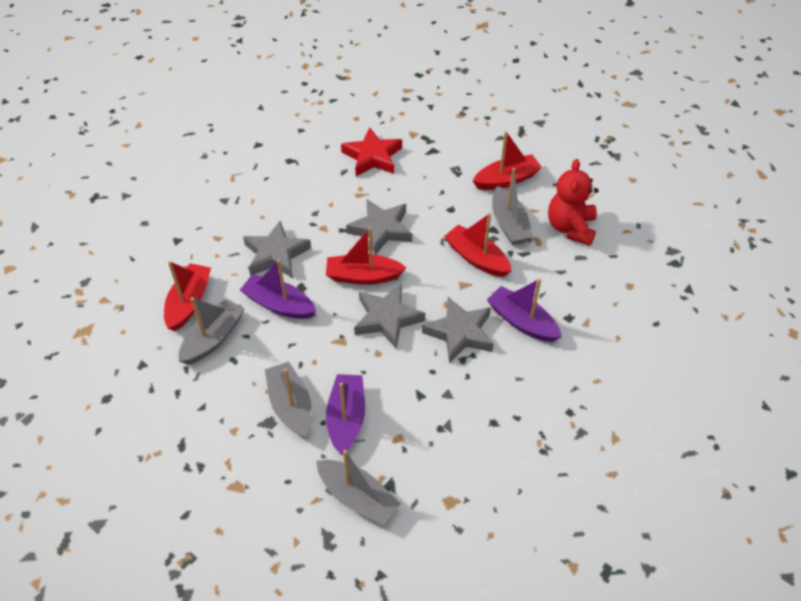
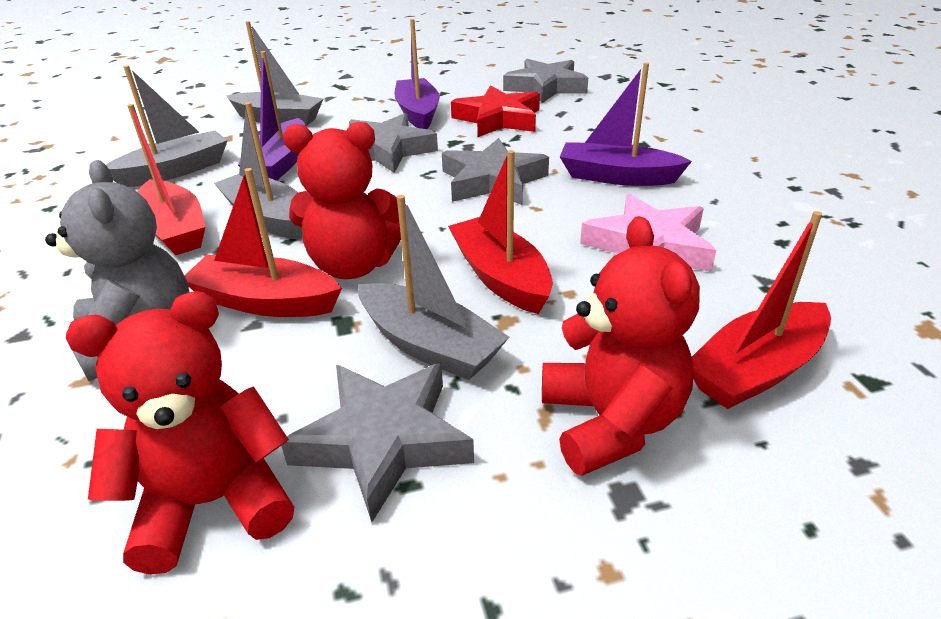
grey teddy bear: 0 -> 1
pink star: 0 -> 1
red teddy bear: 1 -> 3

